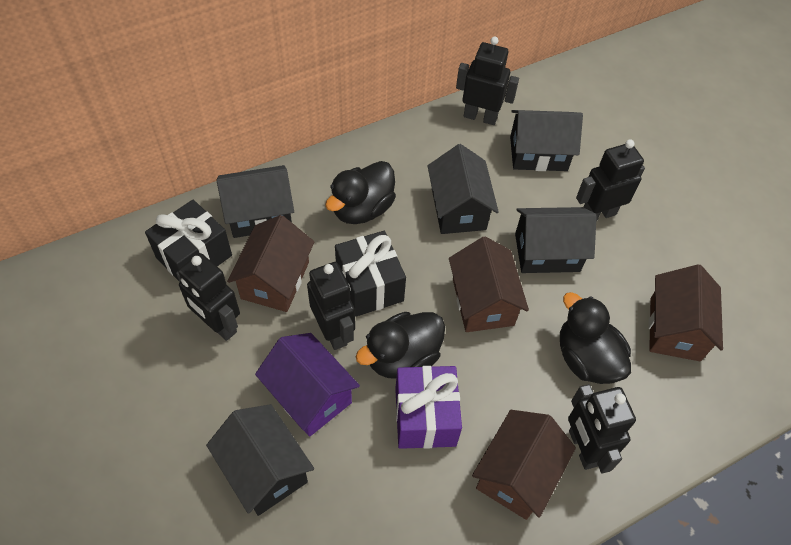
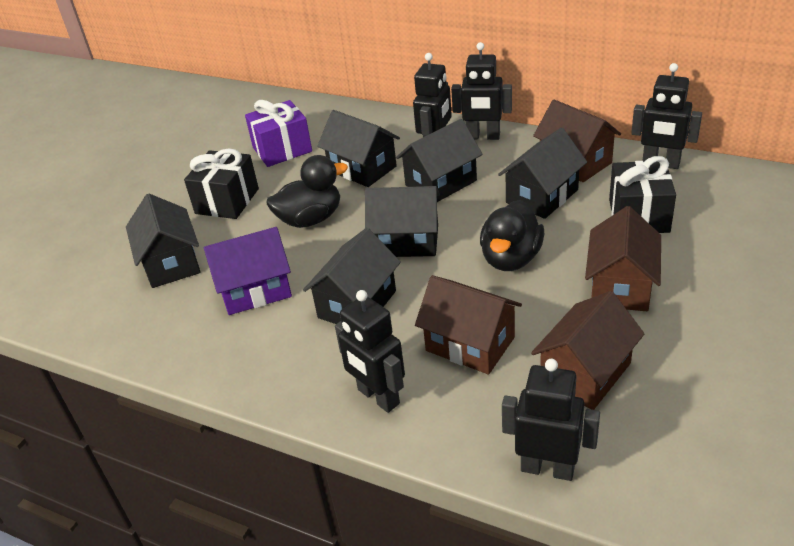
black duck: 3 -> 2
black house: 5 -> 6

